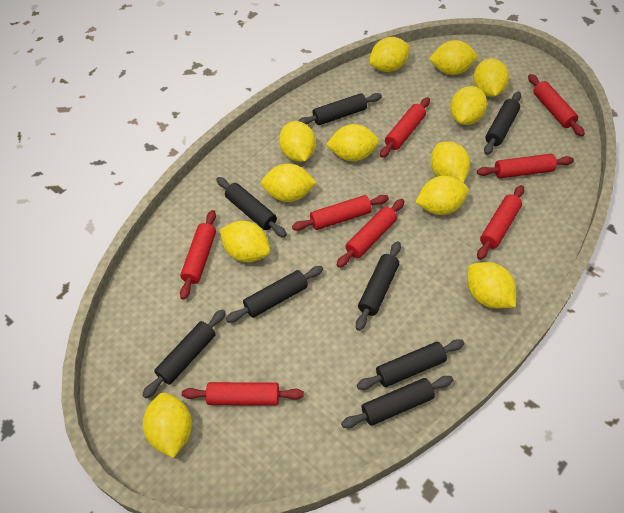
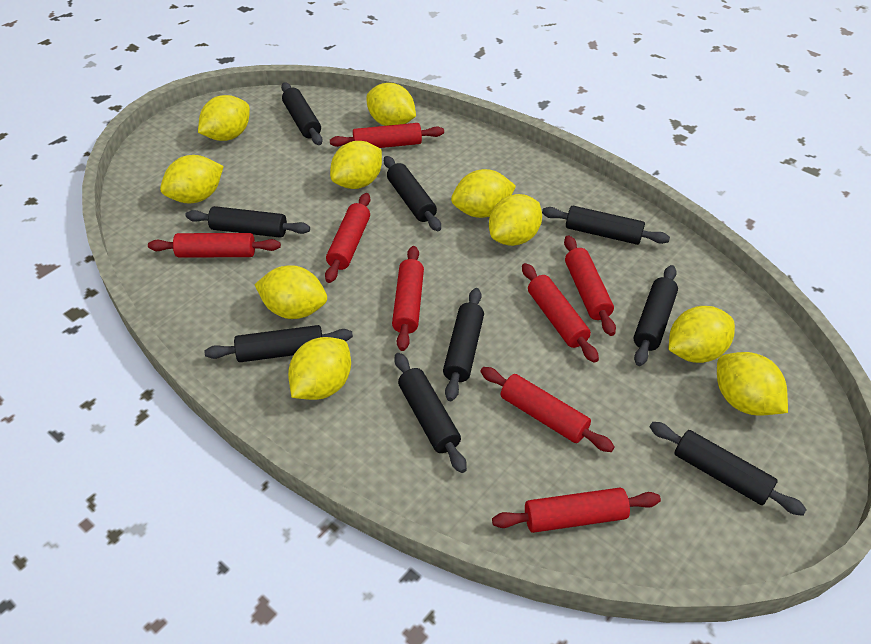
black rolling pin: 8 -> 9
yellow lemon: 12 -> 10

